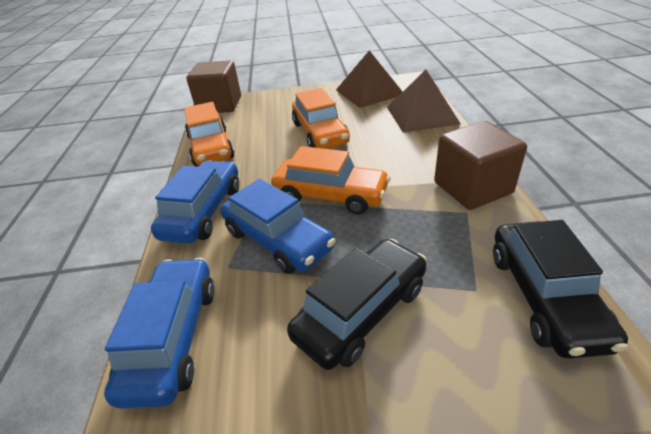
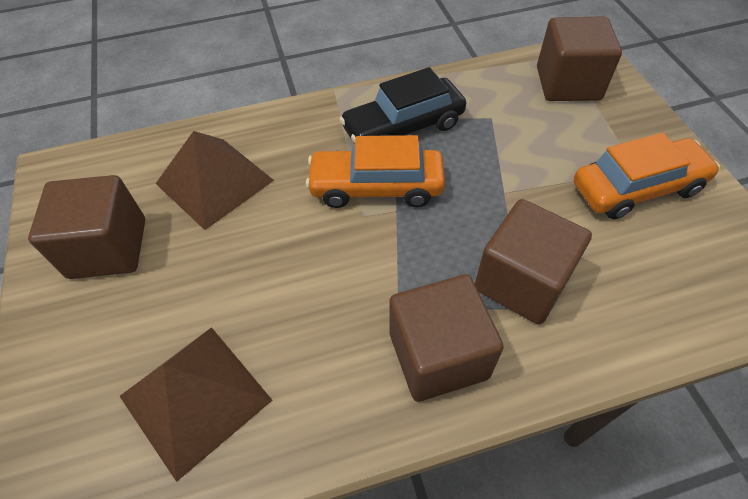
black car: 2 -> 1
blue car: 3 -> 0
brown cube: 2 -> 4
orange car: 3 -> 2

